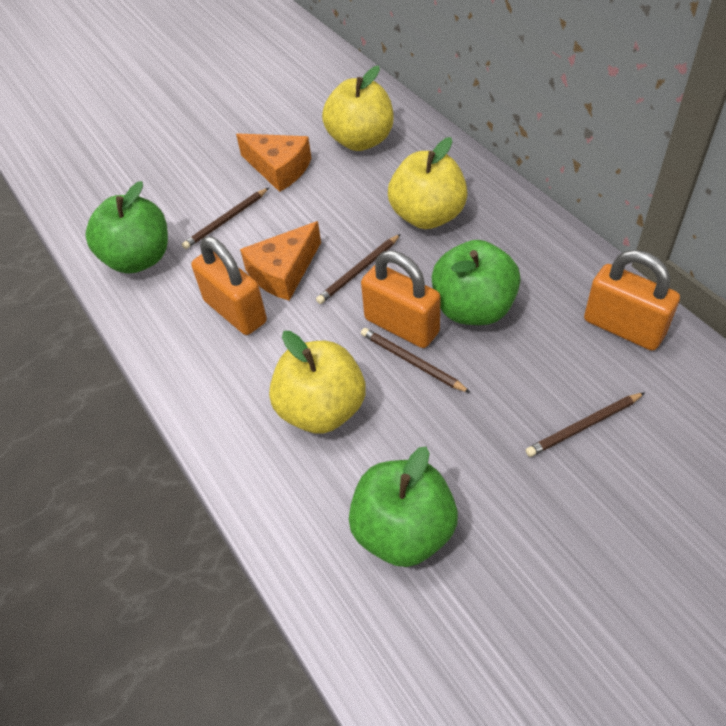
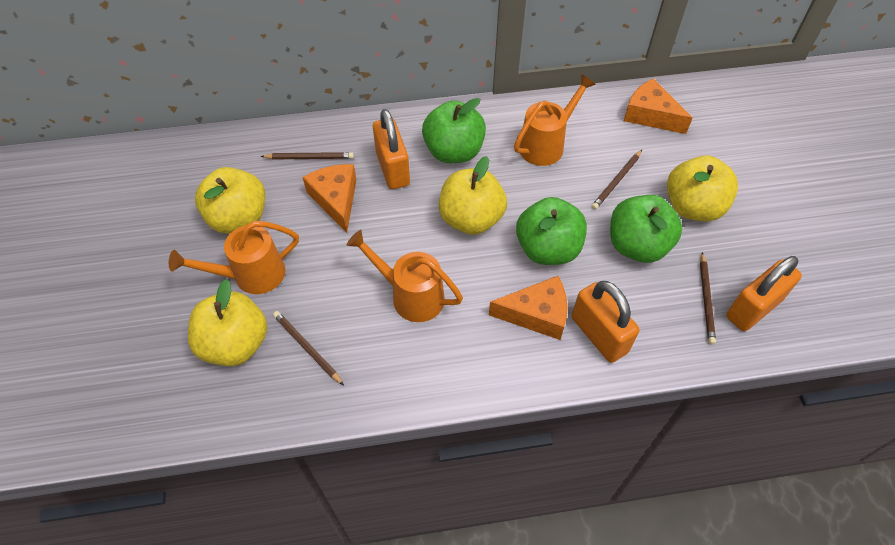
orange cheese: 2 -> 3
orange watering can: 0 -> 3
yellow apple: 3 -> 4

